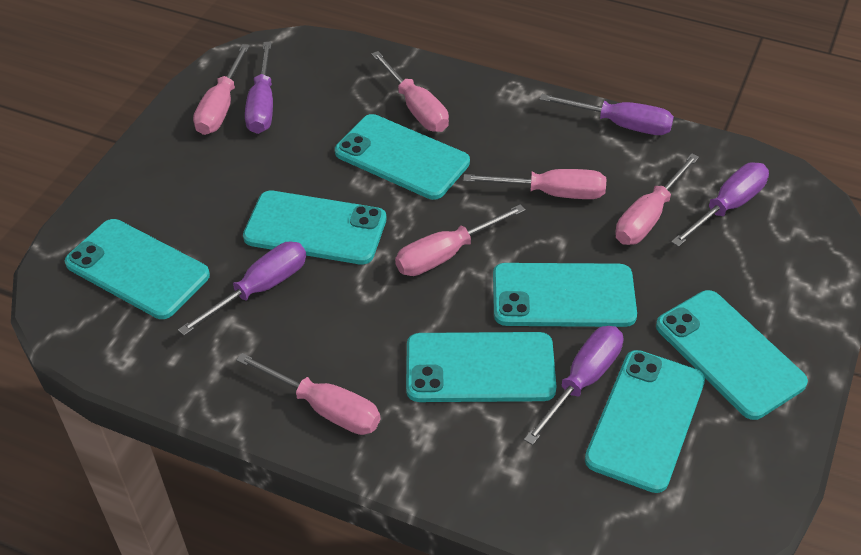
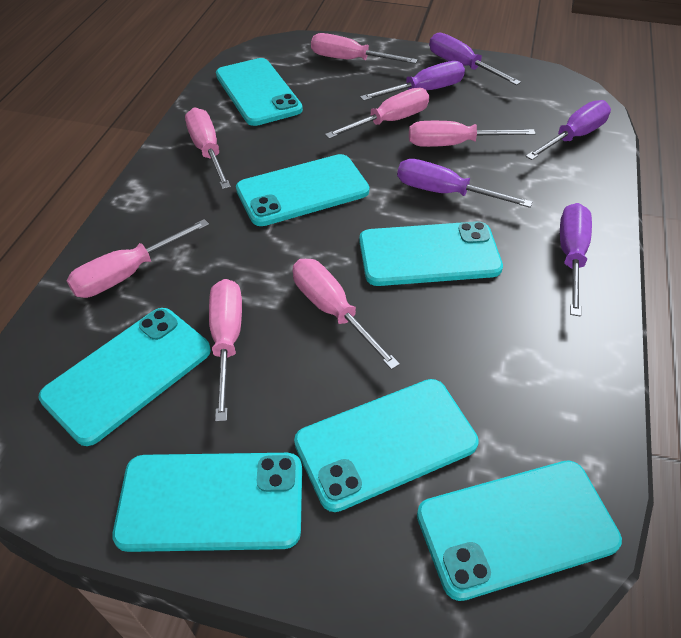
pink screwdriver: 6 -> 7

